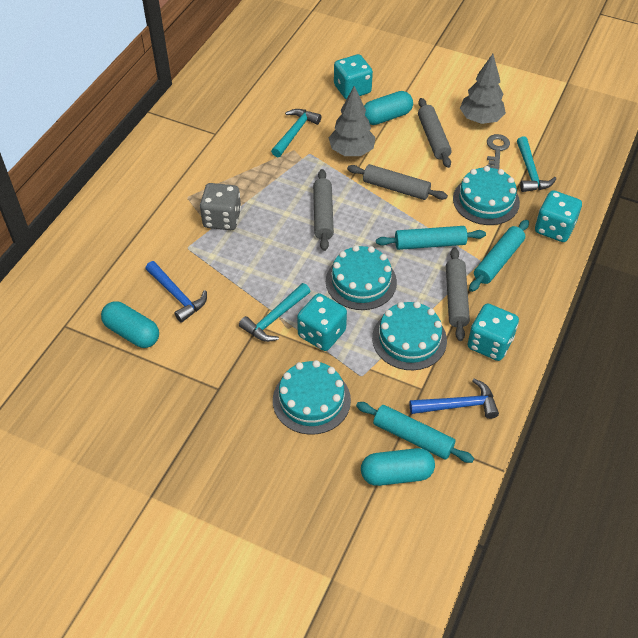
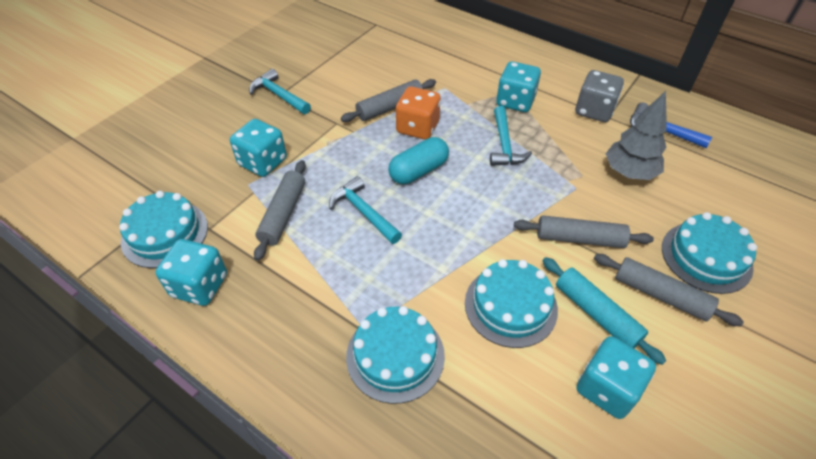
blue hammer: 2 -> 1
grey key: 1 -> 0
grey tree: 2 -> 1
orange dice: 0 -> 1
turquoise capsule: 3 -> 1
turquoise rolling pin: 3 -> 1

